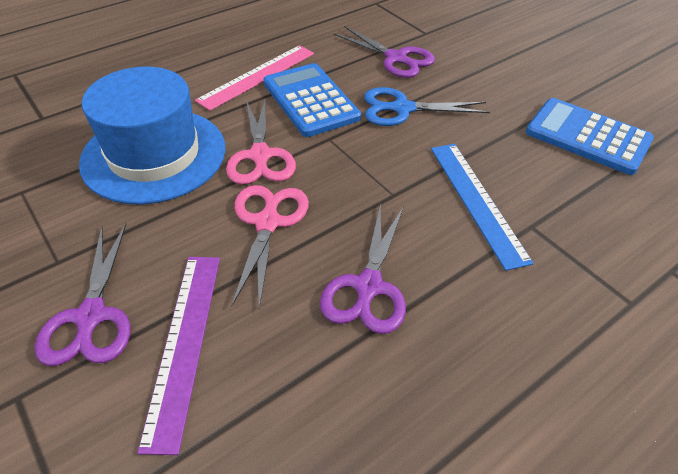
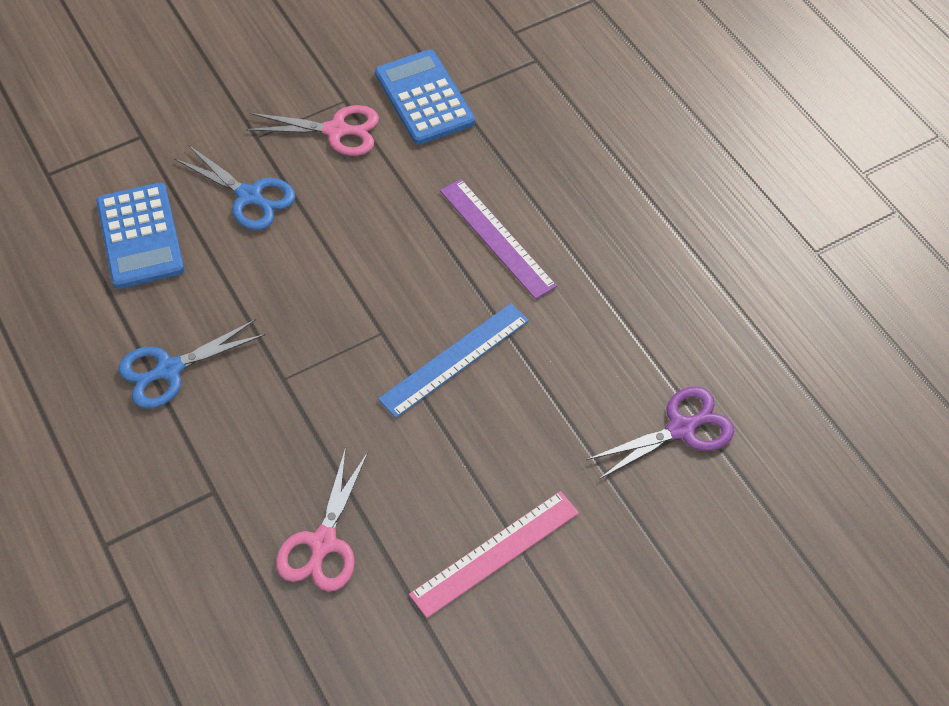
blue hat: 1 -> 0
blue scissors: 1 -> 2
purple scissors: 3 -> 1

